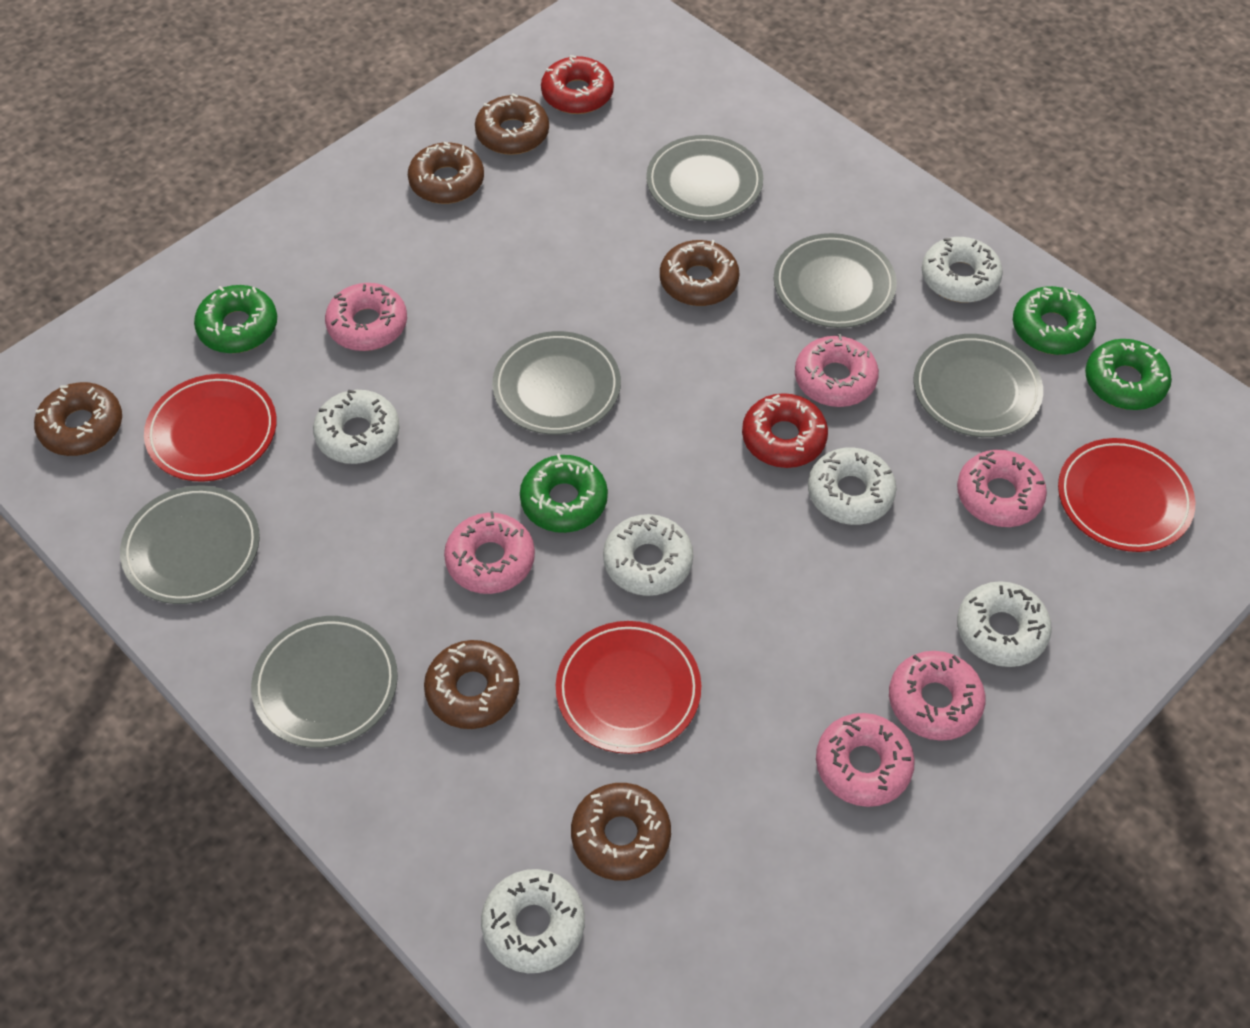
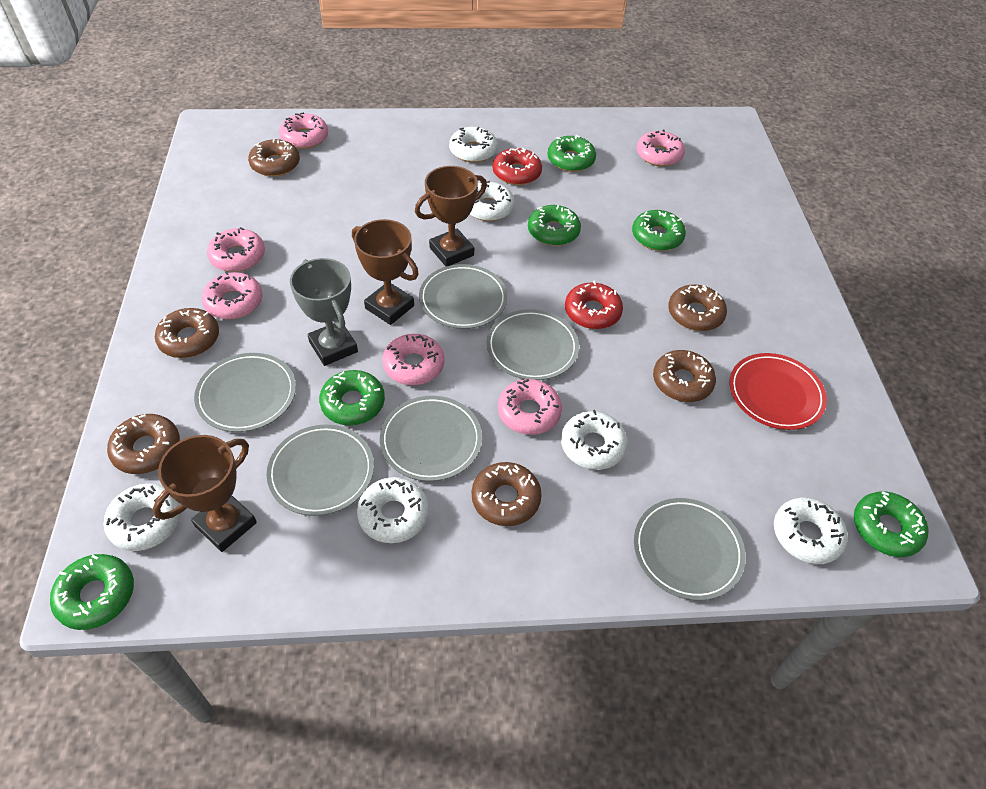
brown trophy: 0 -> 3
green donut: 4 -> 6
grey trophy: 0 -> 1
red plate: 3 -> 1

